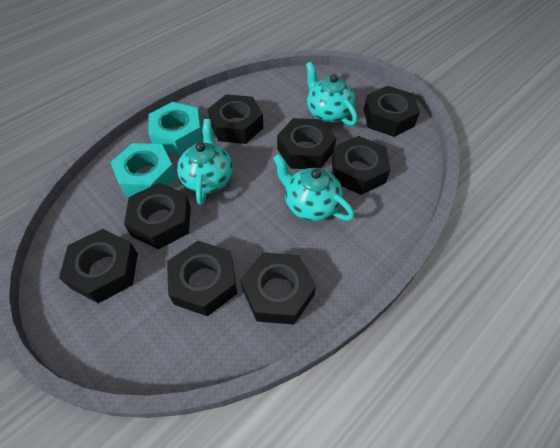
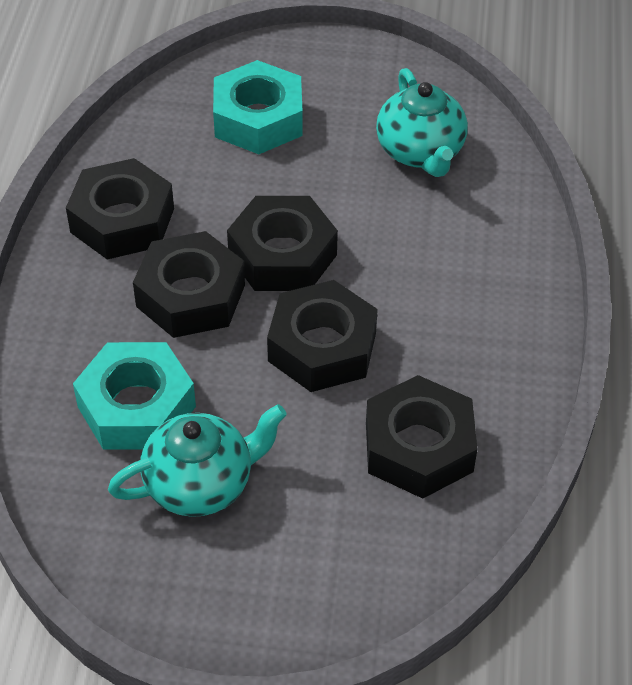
black nut: 8 -> 5
turquoise teapot: 3 -> 2

